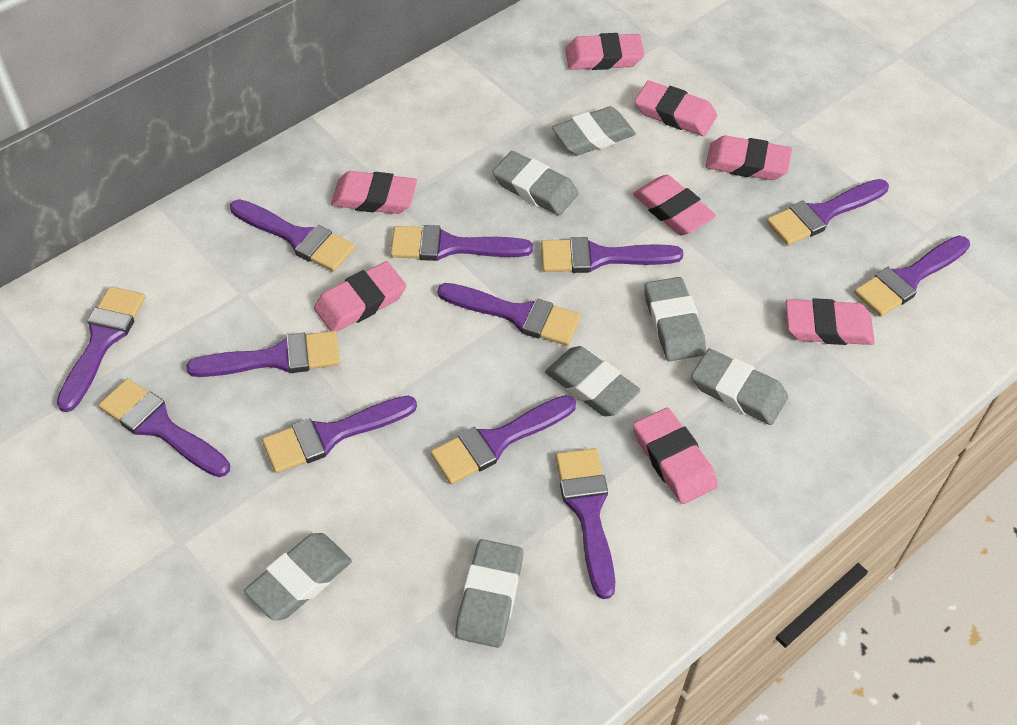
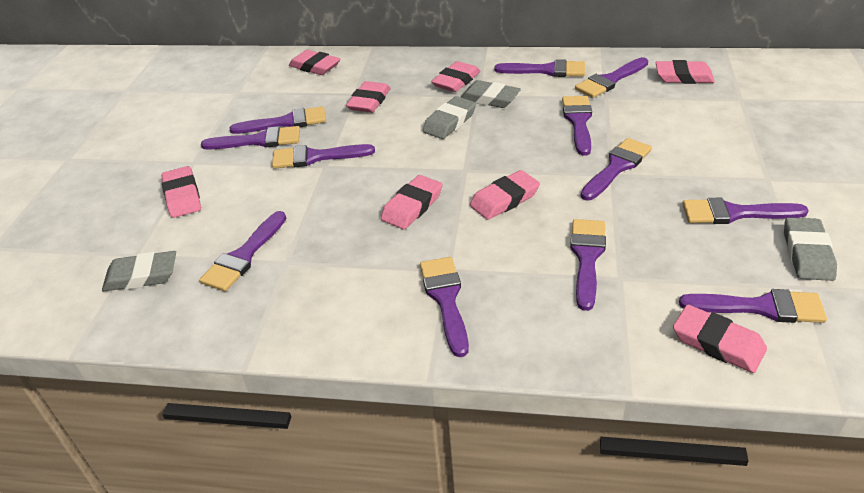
grey eraser: 7 -> 4

